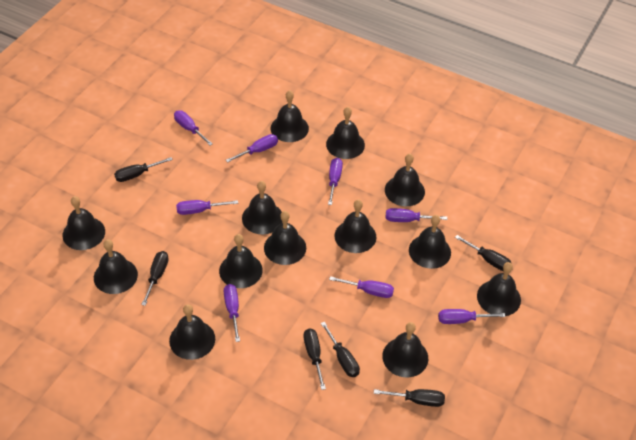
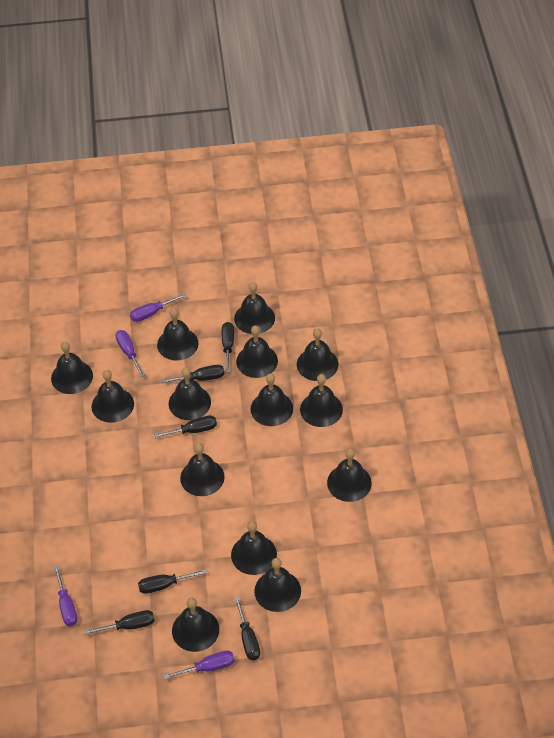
black bell: 13 -> 14
purple screwdriver: 8 -> 4

